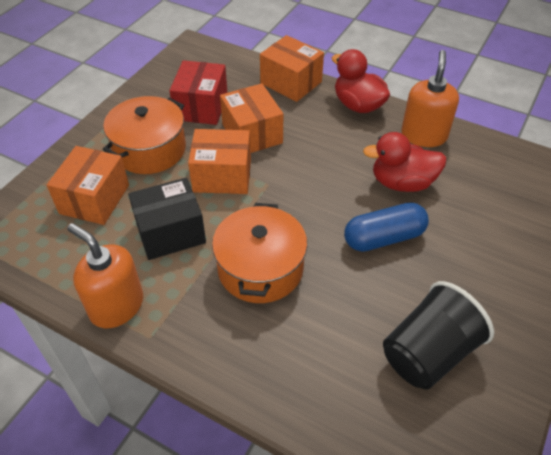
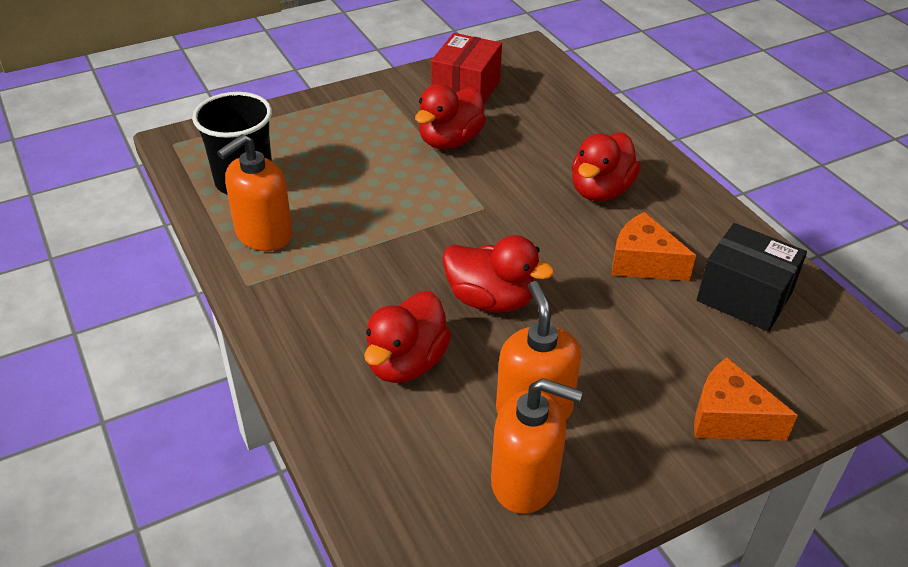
blue capsule: 1 -> 0
orange box: 4 -> 0
orange cheese: 0 -> 2
orange pot: 2 -> 0
orange soap dispenser: 2 -> 3
red duck: 2 -> 4

